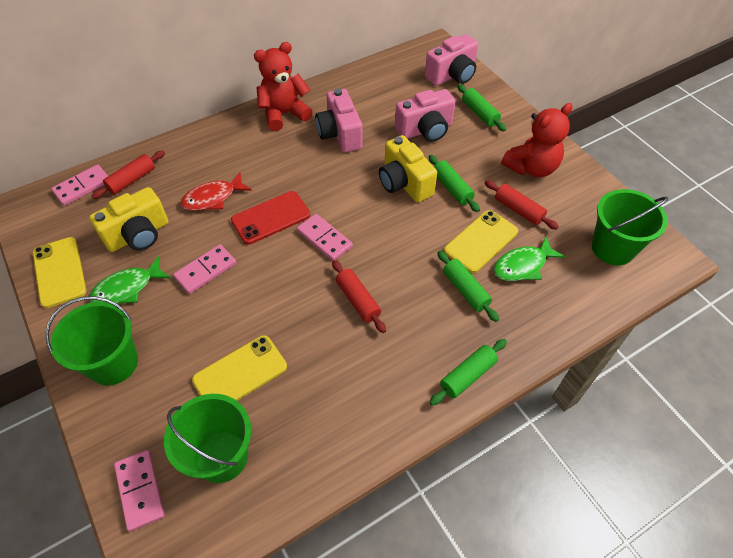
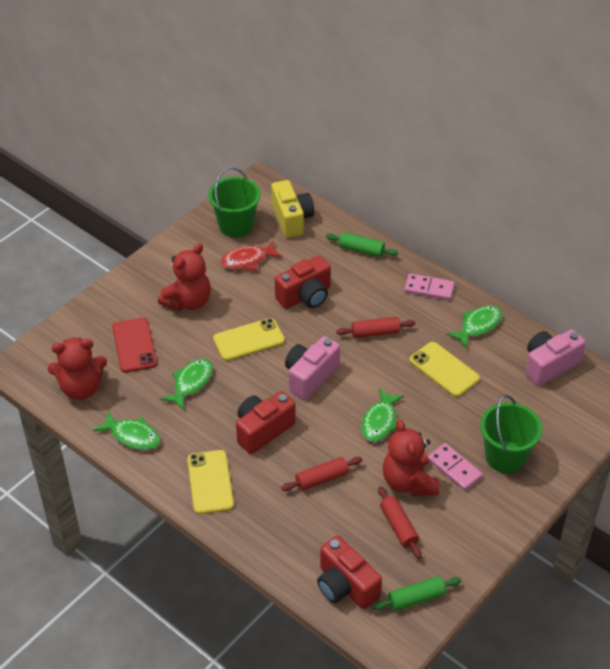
green bucket: 3 -> 2
green fish: 2 -> 4
green rolling pin: 4 -> 2
pink camera: 3 -> 2
pink domino: 4 -> 2
red camera: 0 -> 3
red teddy bear: 2 -> 3
yellow camera: 2 -> 1

